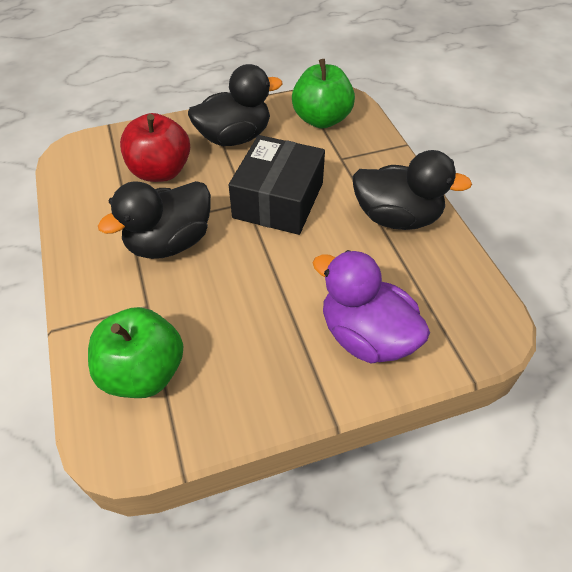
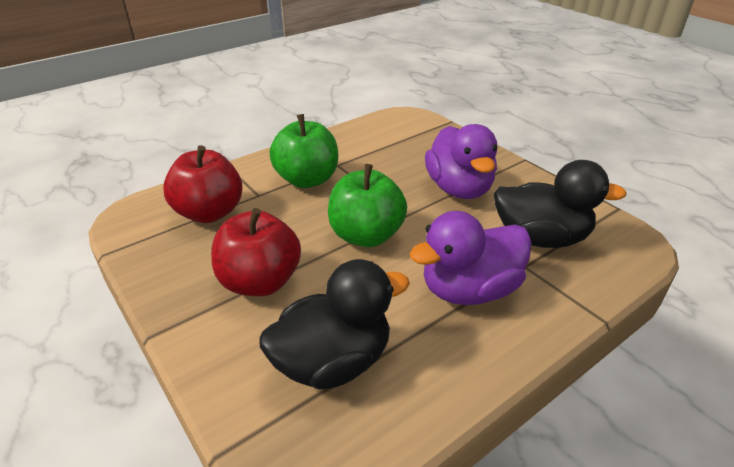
black box: 1 -> 0
black duck: 3 -> 2
purple duck: 1 -> 2
red apple: 1 -> 2

